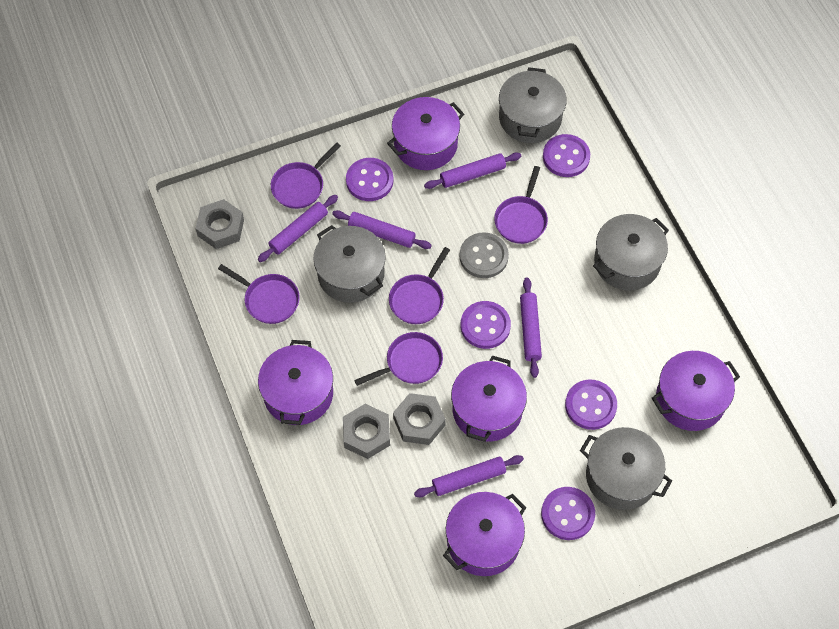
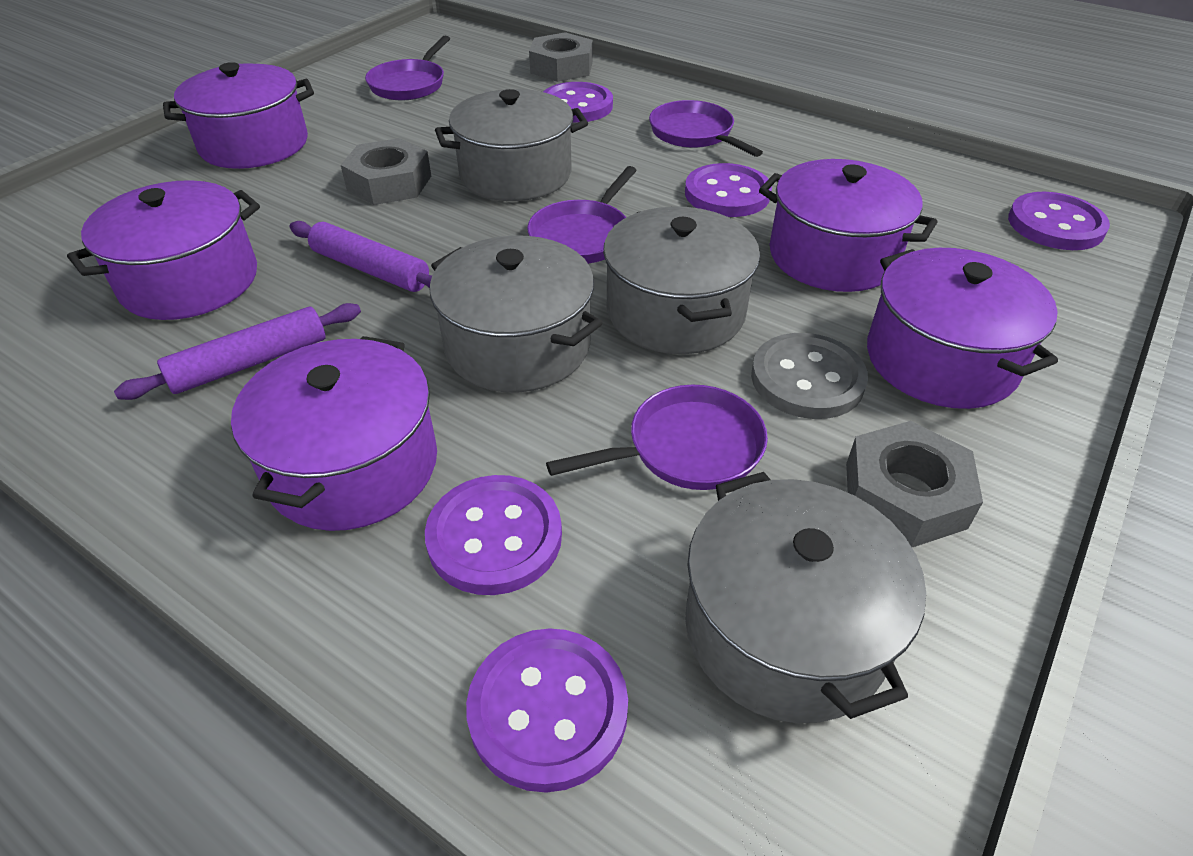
purple pan: 5 -> 4
purple rolling pin: 5 -> 2

